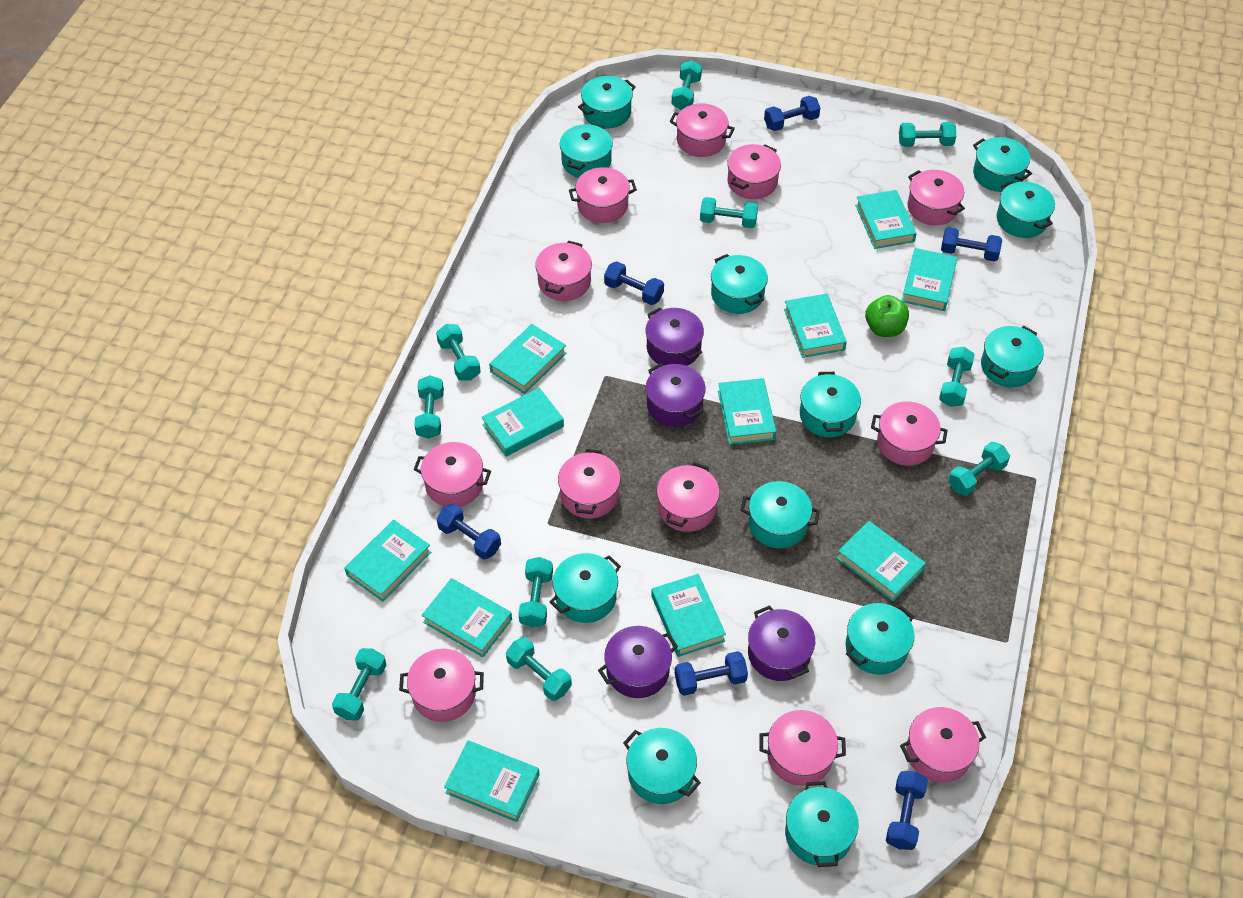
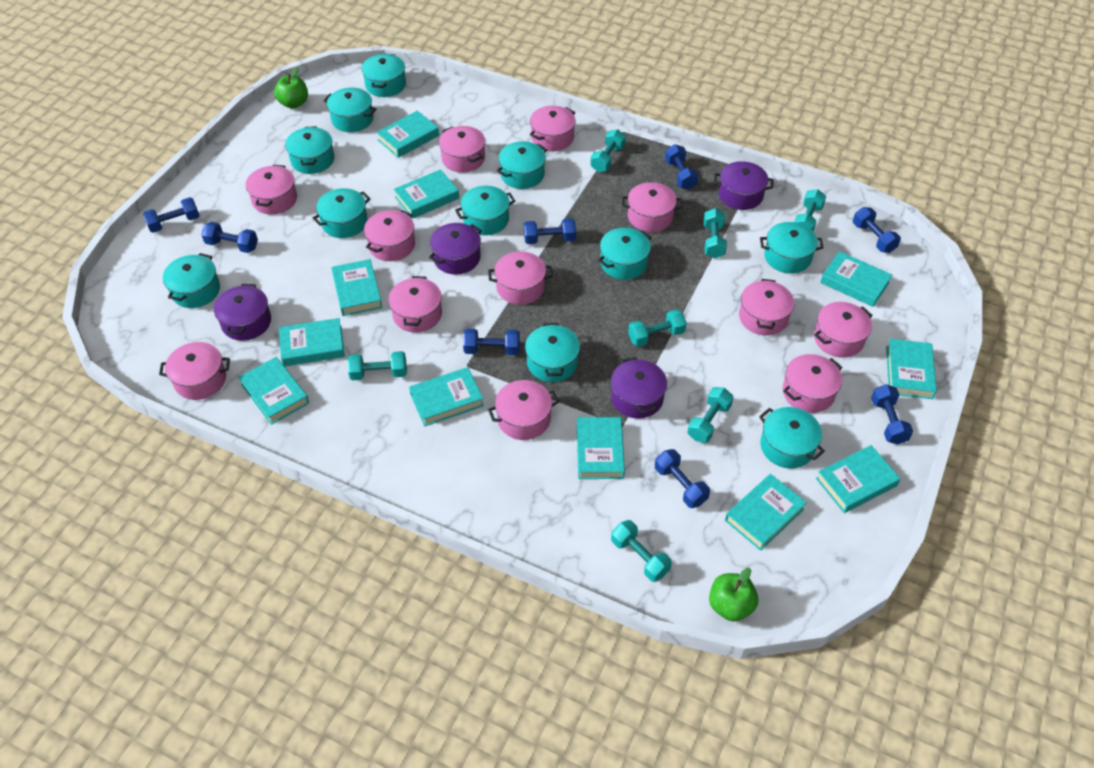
blue dumbbell: 6 -> 8
green apple: 1 -> 2
turquoise dumbbell: 10 -> 7
turquoise pot: 12 -> 11

